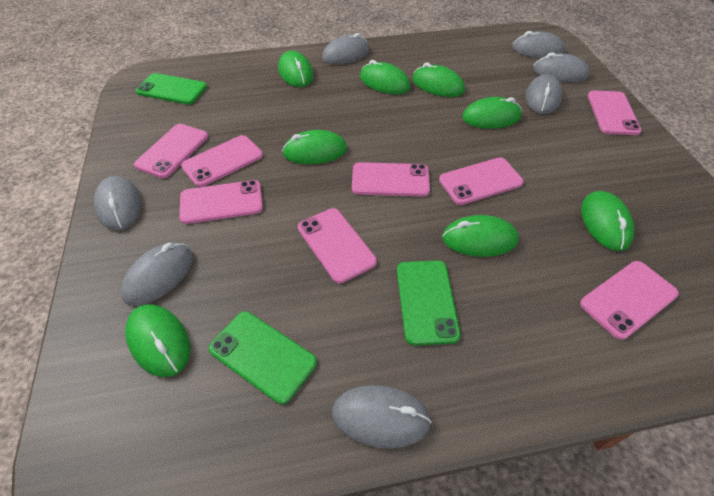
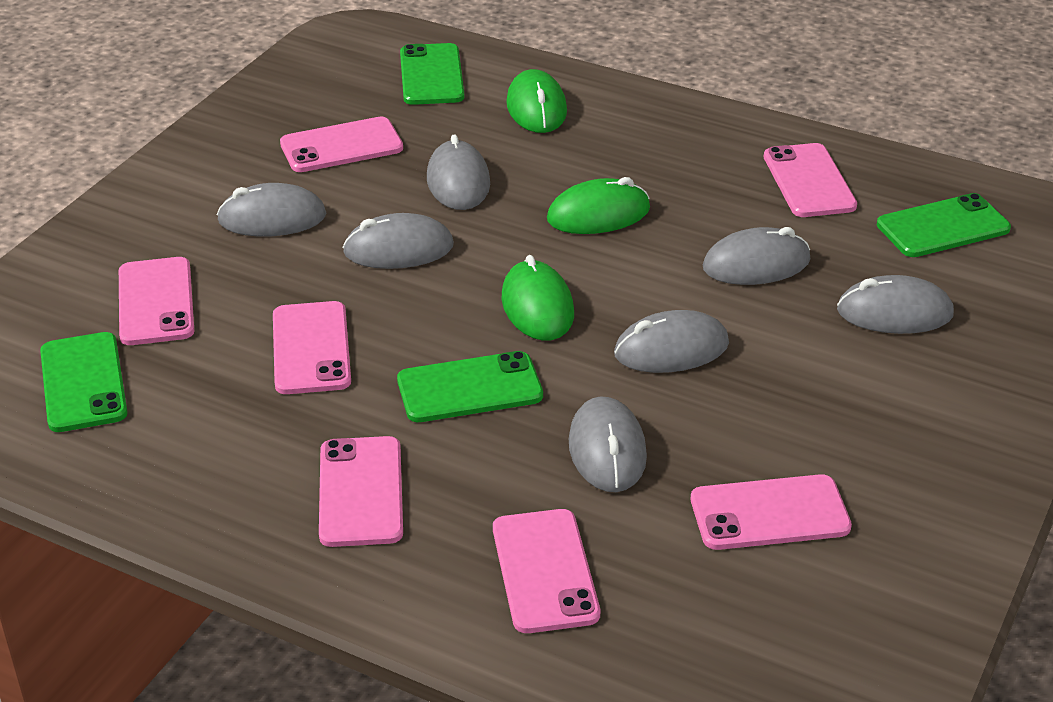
green mouse: 8 -> 3
green phone: 3 -> 4
pink phone: 8 -> 7

